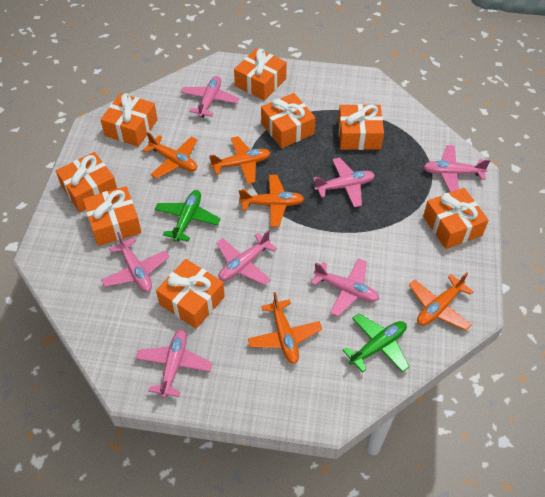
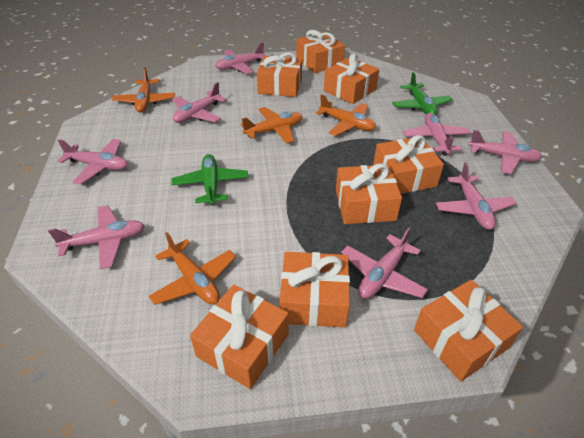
orange plane: 5 -> 4
pink plane: 7 -> 8

